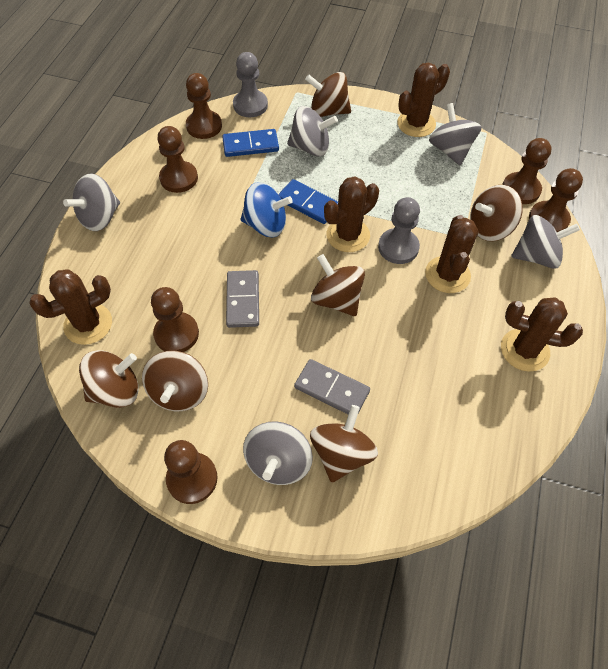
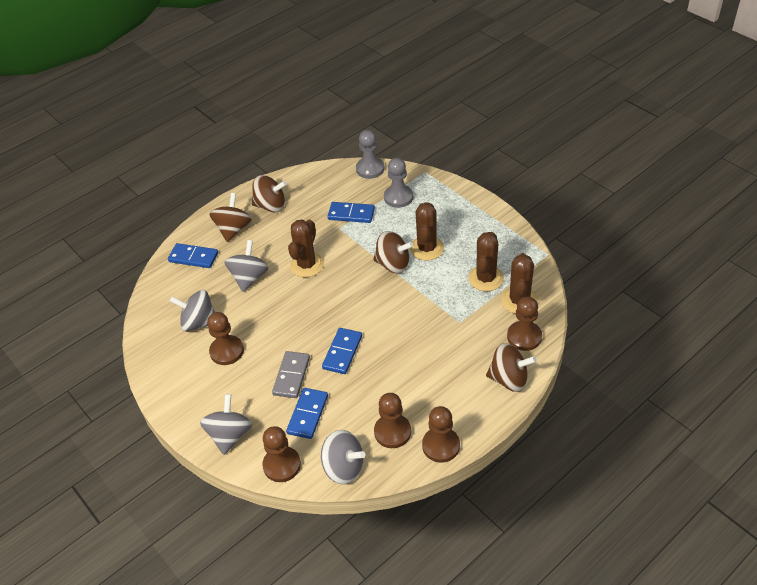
blue domino: 2 -> 4
blue spinning top: 1 -> 0
brown cactus: 5 -> 4
brown pawn: 6 -> 5
brown spinning top: 6 -> 4
grey domino: 2 -> 1
grey spinning top: 5 -> 4

